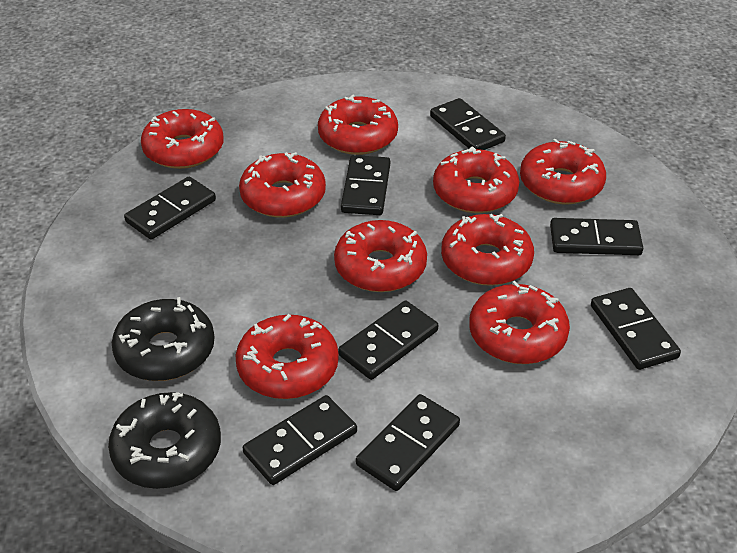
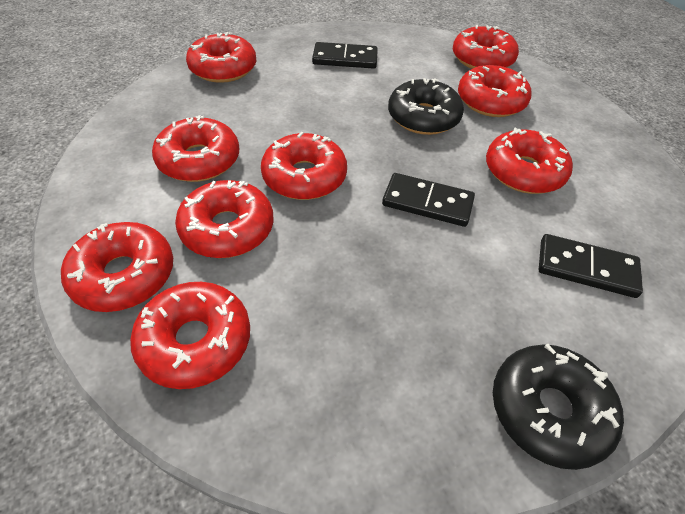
black domino: 8 -> 3

